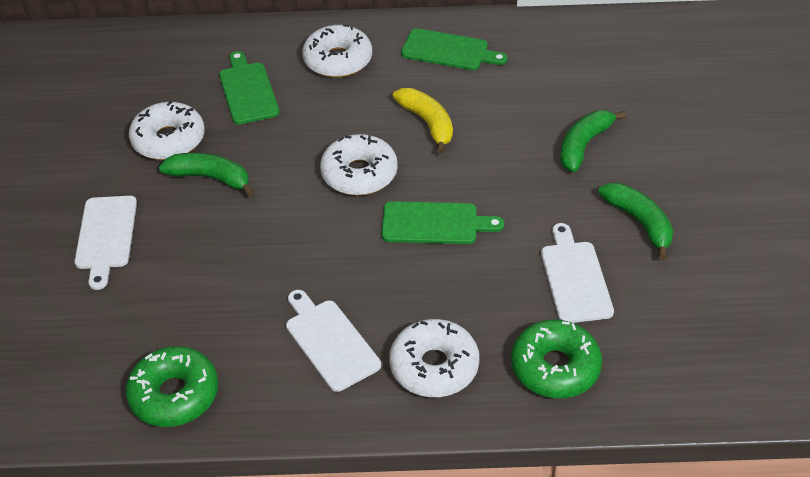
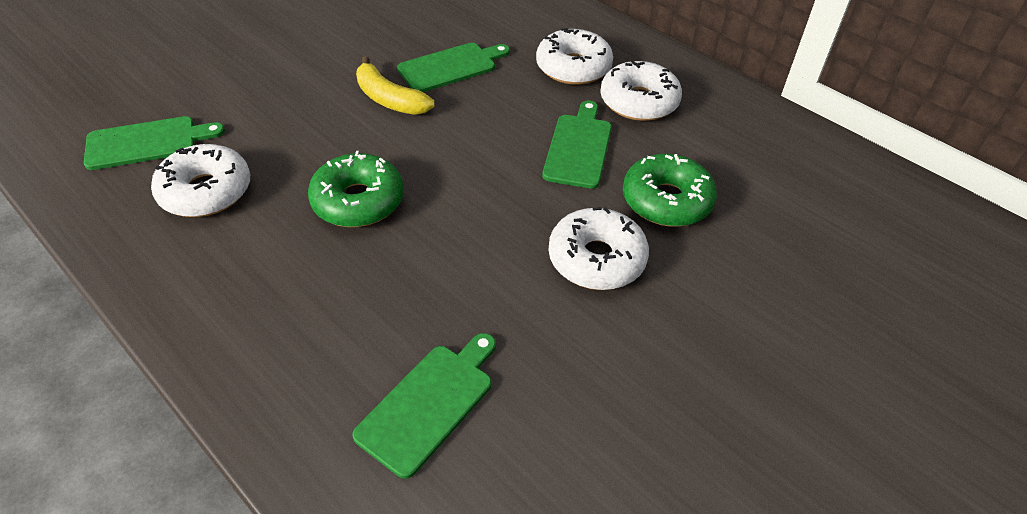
green banana: 3 -> 0
green cutting board: 3 -> 4
white cutting board: 3 -> 0

